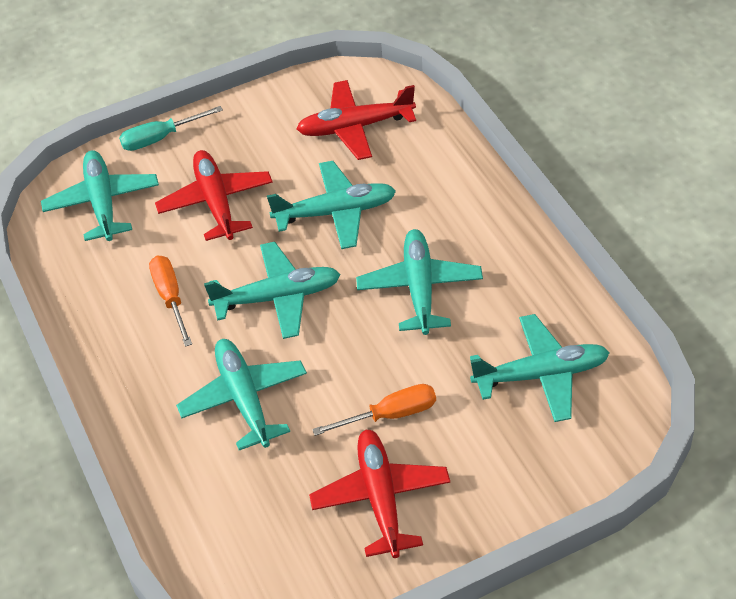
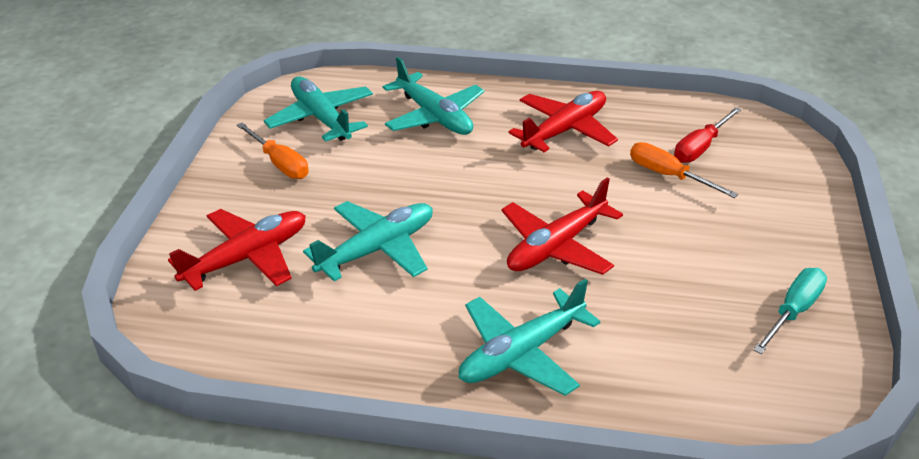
red screwdriver: 0 -> 1
turquoise plane: 6 -> 4

